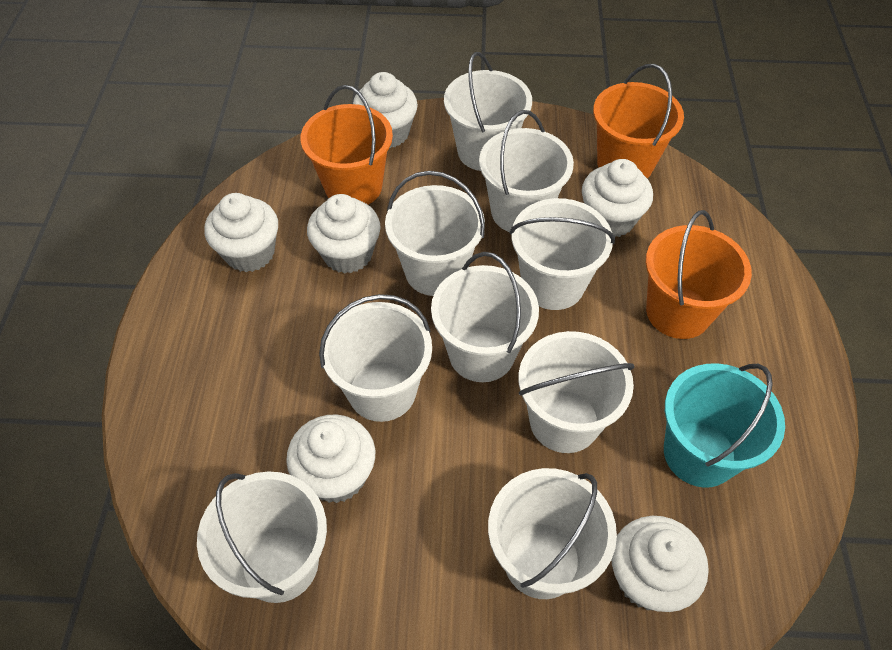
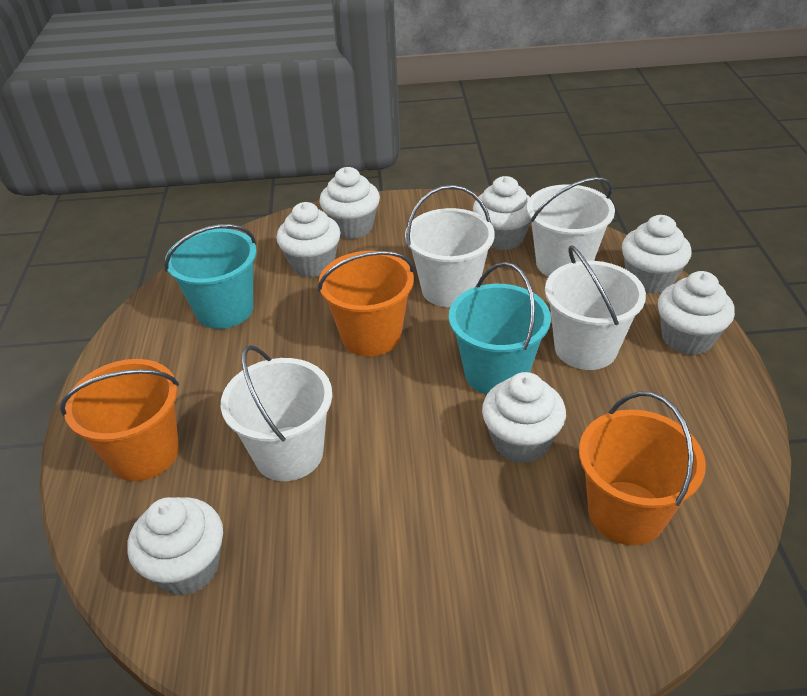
turquoise bucket: 1 -> 2
white bucket: 9 -> 4
white cupcake: 6 -> 7

